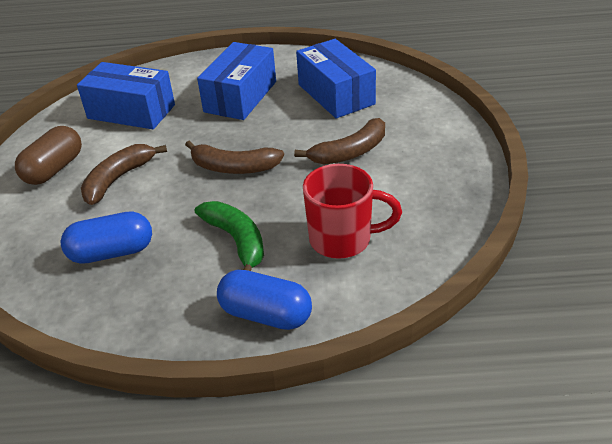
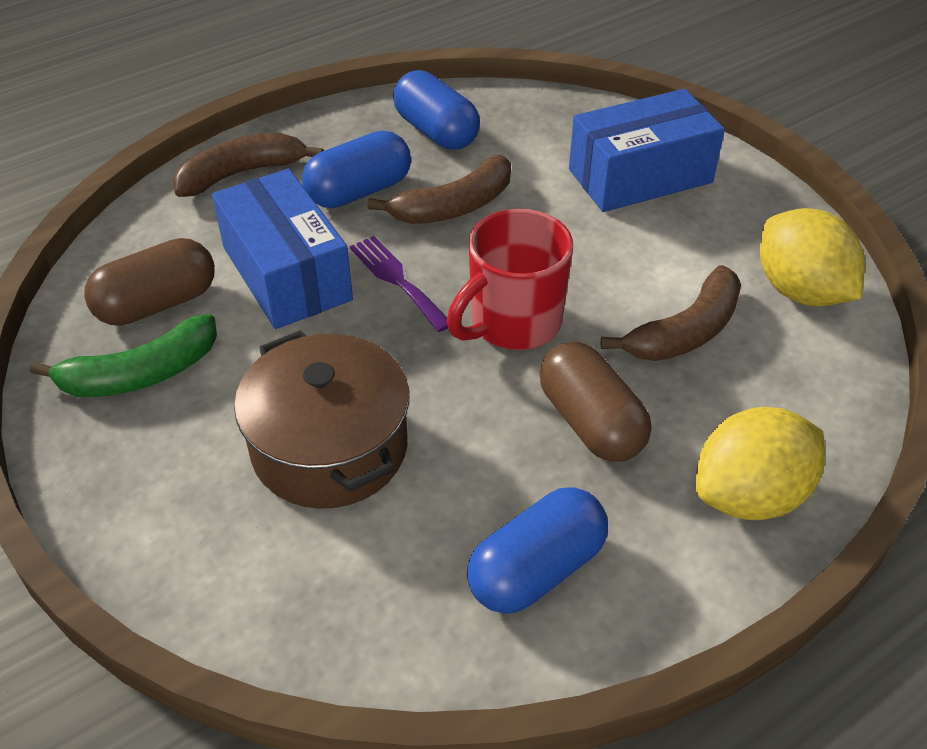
blue box: 3 -> 2
blue capsule: 2 -> 3
brown capsule: 1 -> 2
brown pot: 0 -> 1
purple fork: 0 -> 1
yellow lemon: 0 -> 2

